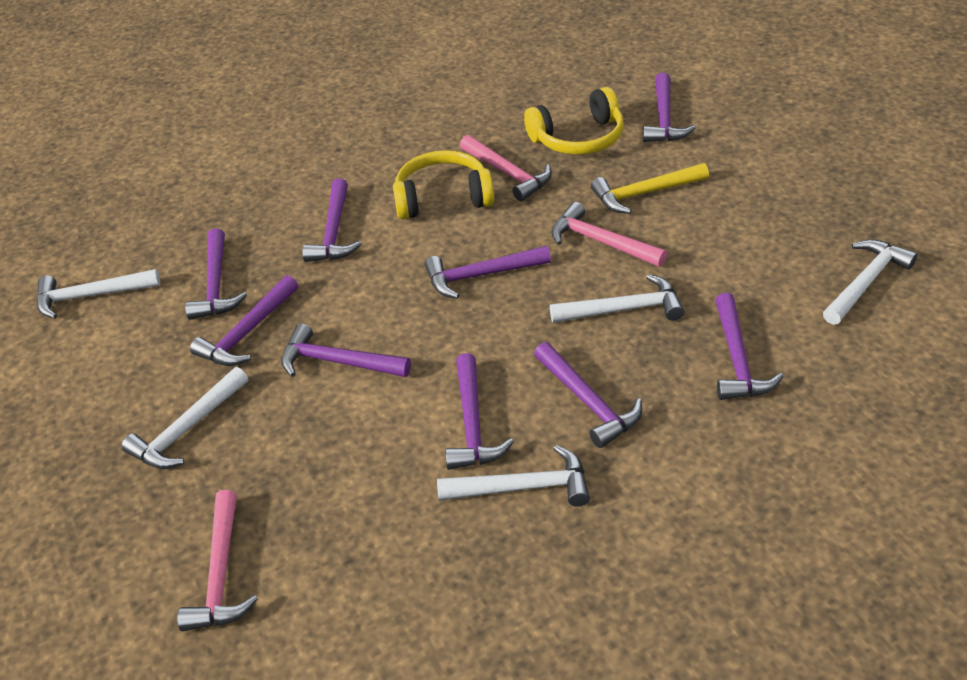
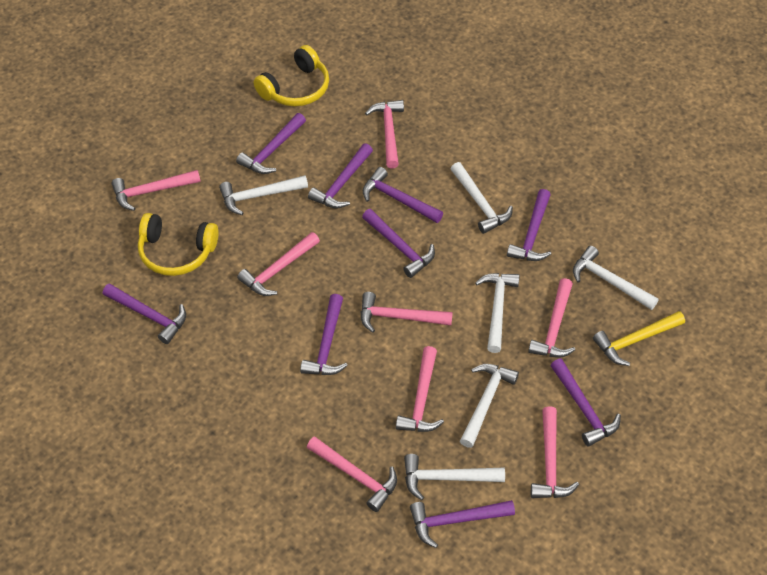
pink hammer: 3 -> 8
white hammer: 5 -> 6

